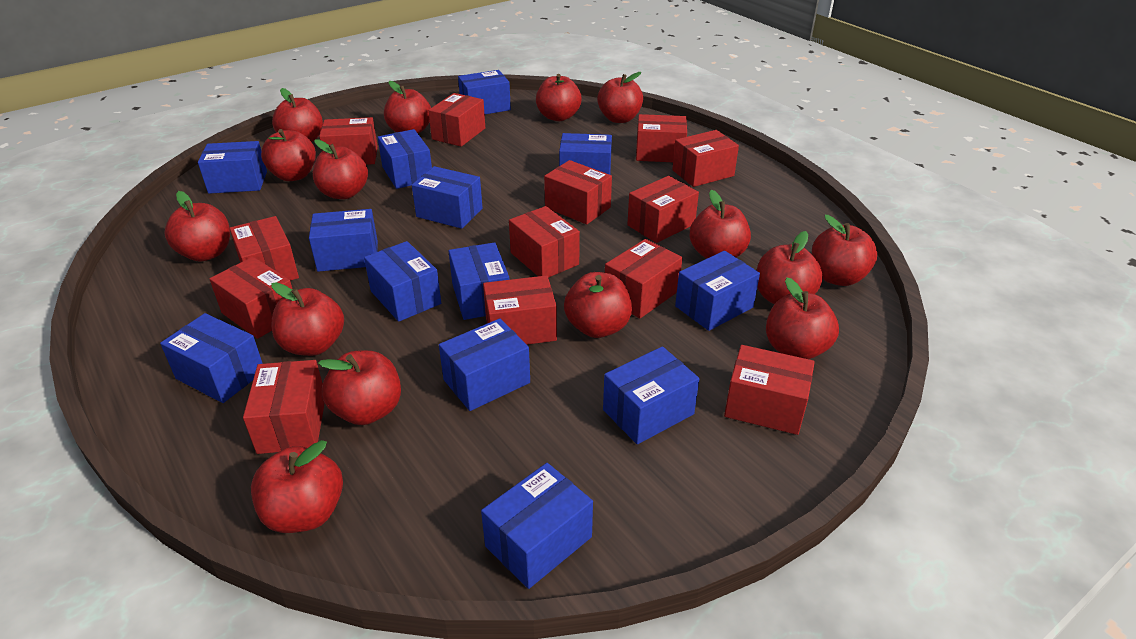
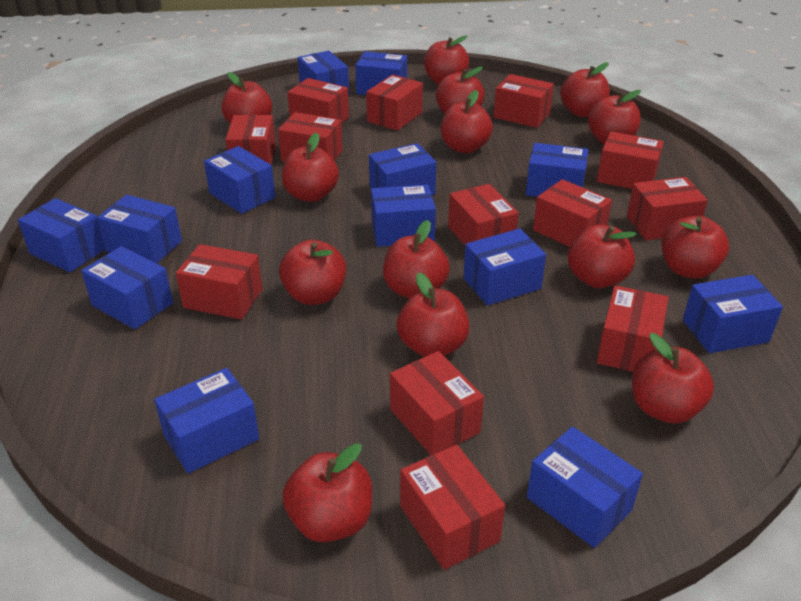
red apple: 15 -> 14

